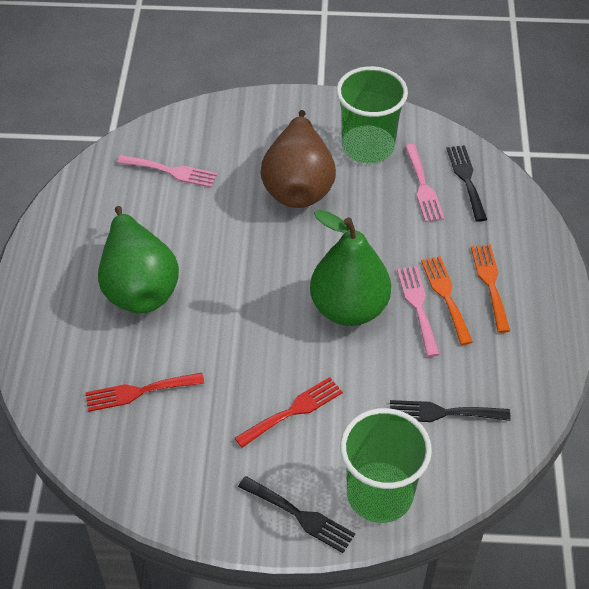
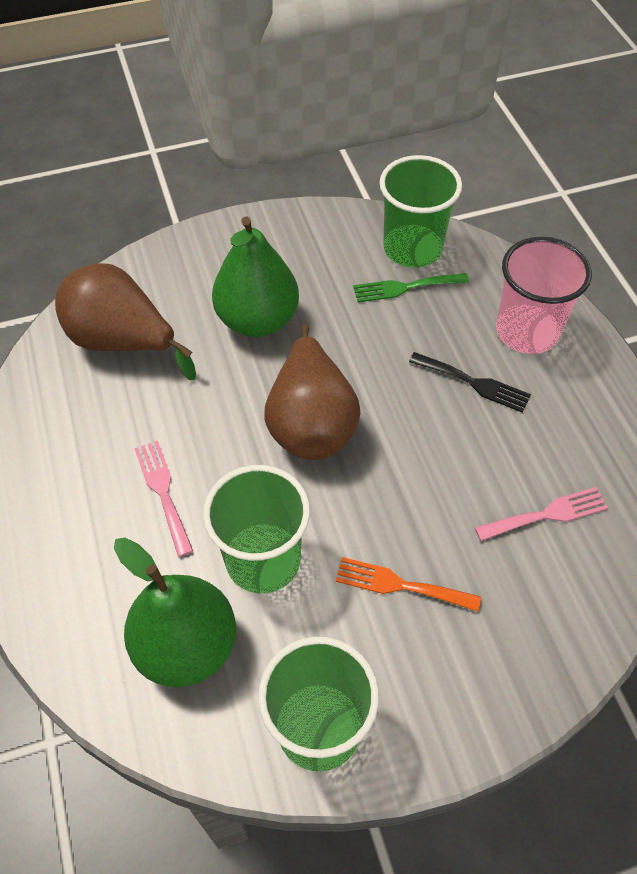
black fork: 3 -> 1
brown pear: 1 -> 2
green cup: 2 -> 3
green fork: 0 -> 1
orange fork: 2 -> 1
pink cup: 0 -> 1
pink fork: 3 -> 2
red fork: 2 -> 0

